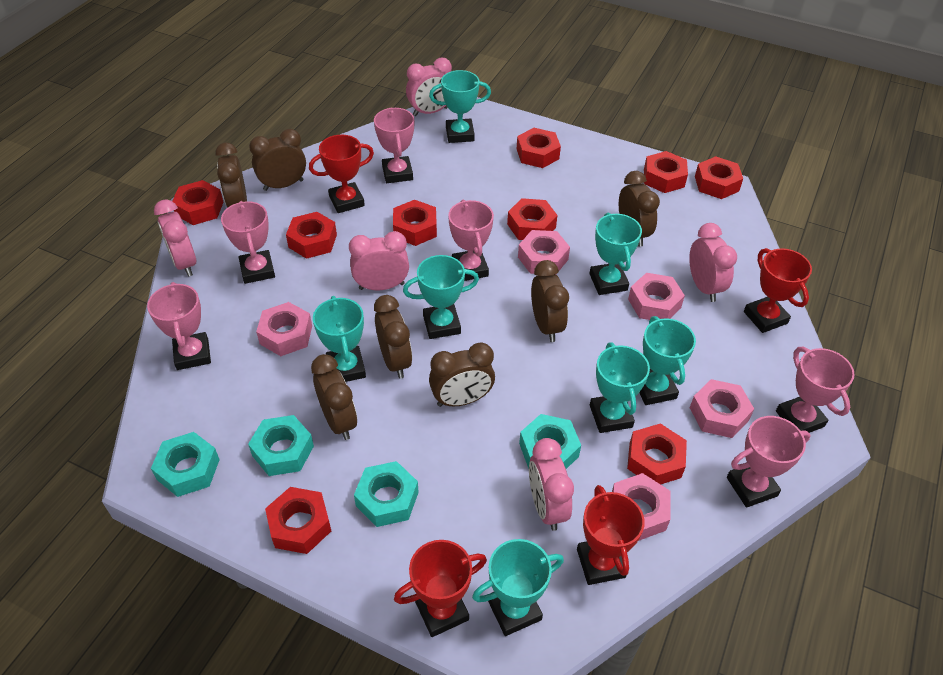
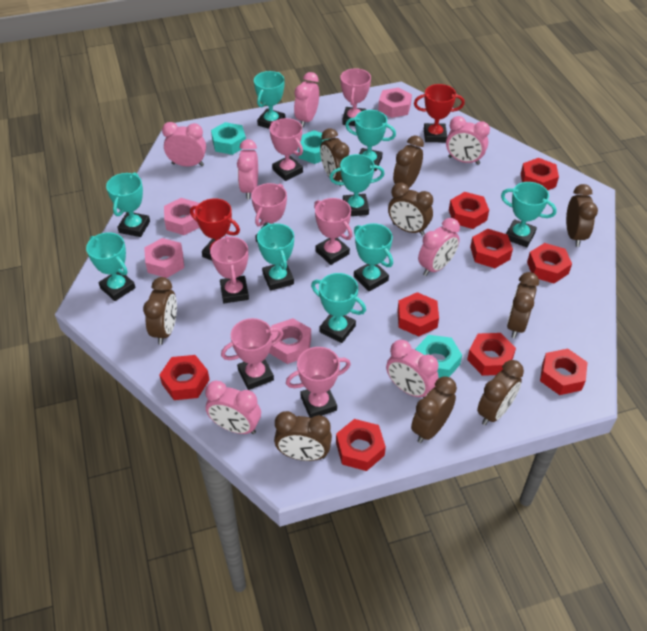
brown clock: 7 -> 9
pink clock: 5 -> 7
pink nut: 5 -> 4
pink trophy: 6 -> 7
red trophy: 4 -> 2
turquoise nut: 4 -> 3
turquoise trophy: 7 -> 9

